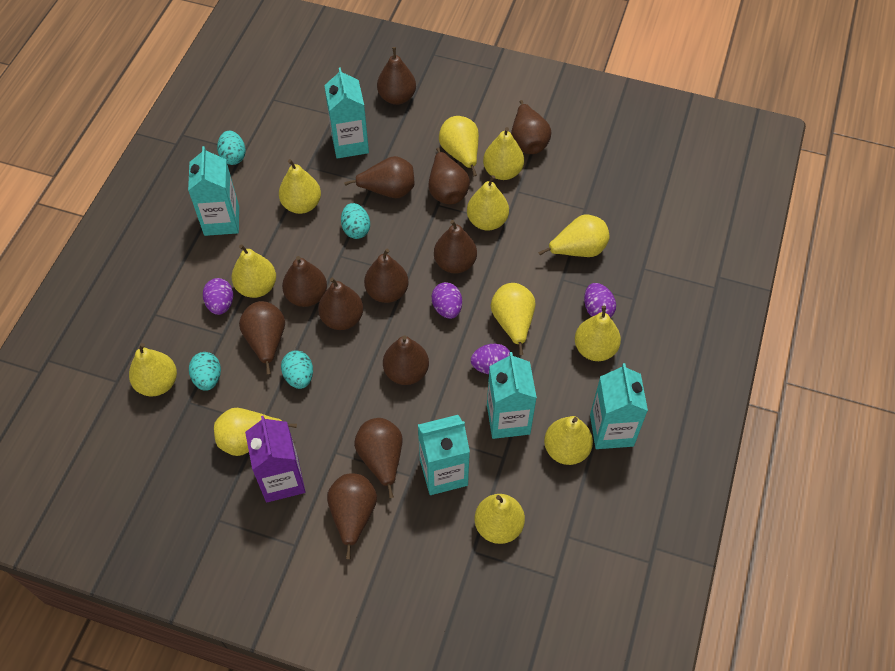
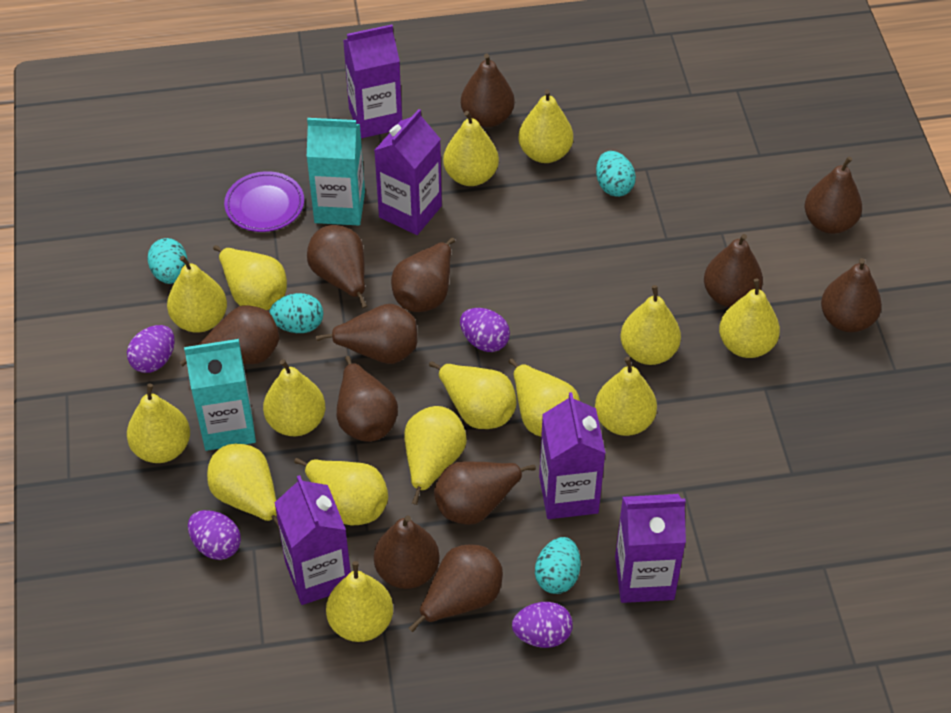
purple carton: 1 -> 5
purple plate: 0 -> 1
turquoise carton: 5 -> 2
yellow pear: 12 -> 15

